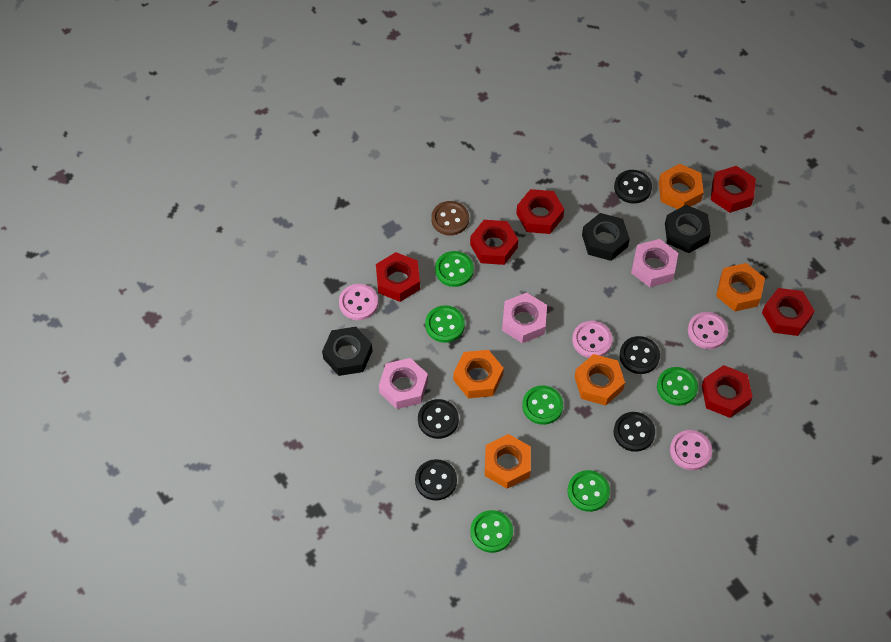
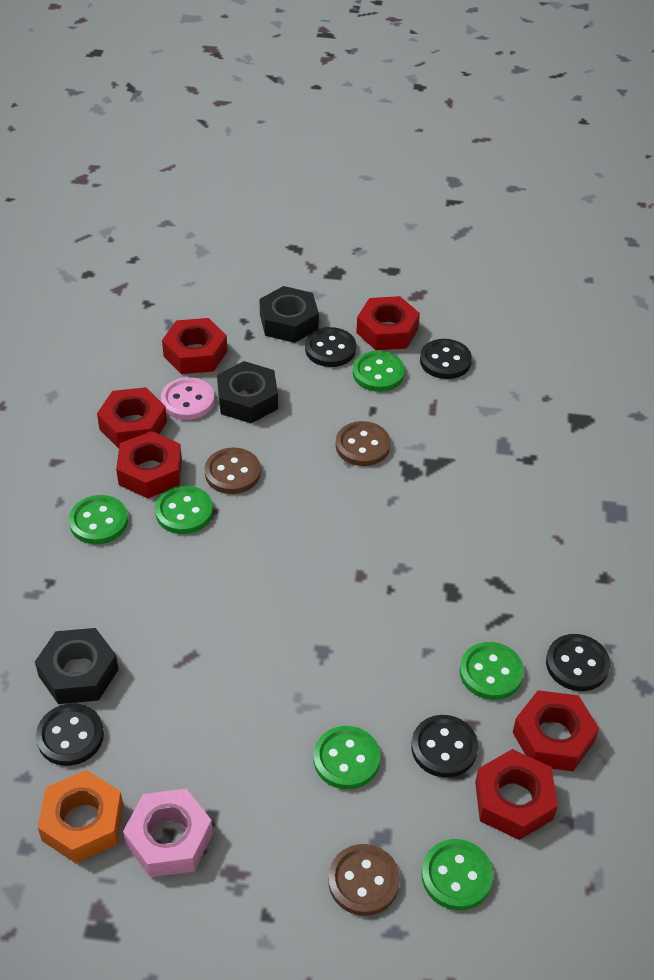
brown button: 1 -> 3
orange nut: 5 -> 1
pink button: 4 -> 1
pink nut: 3 -> 1

